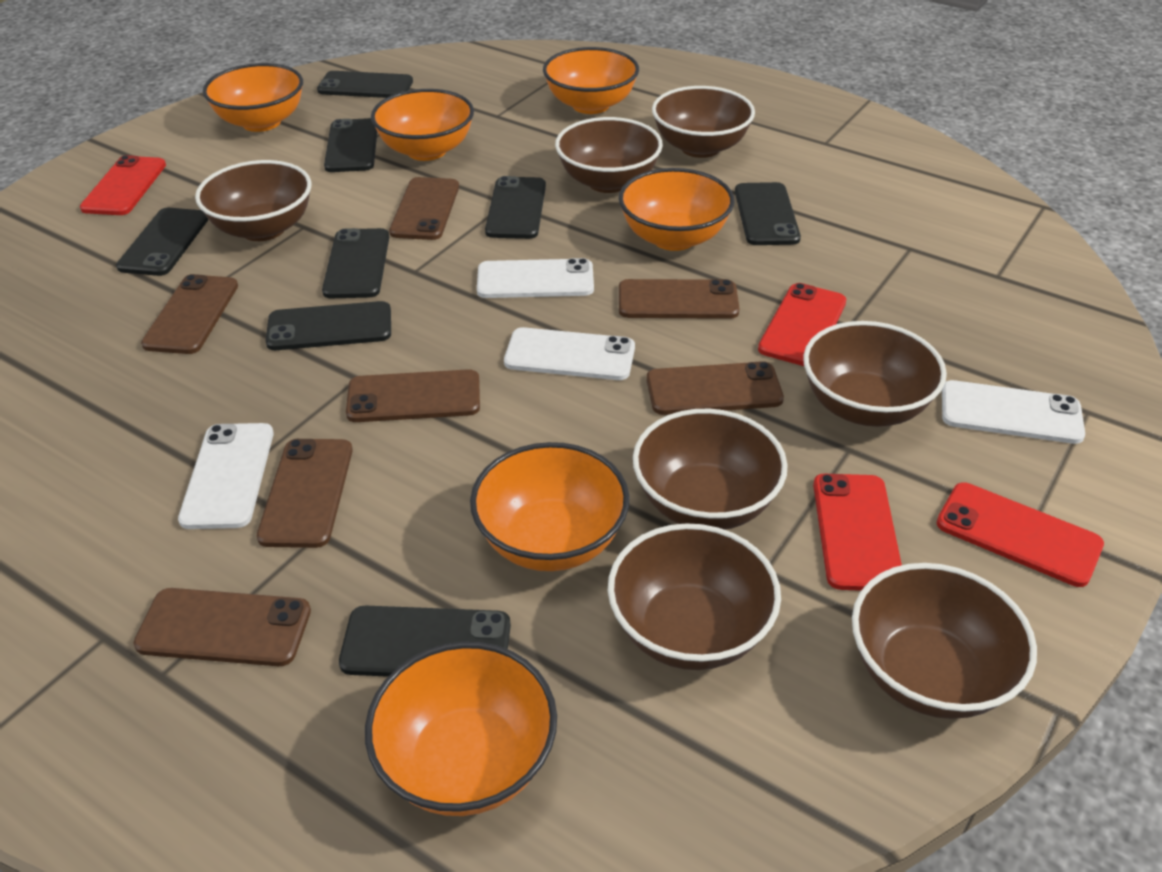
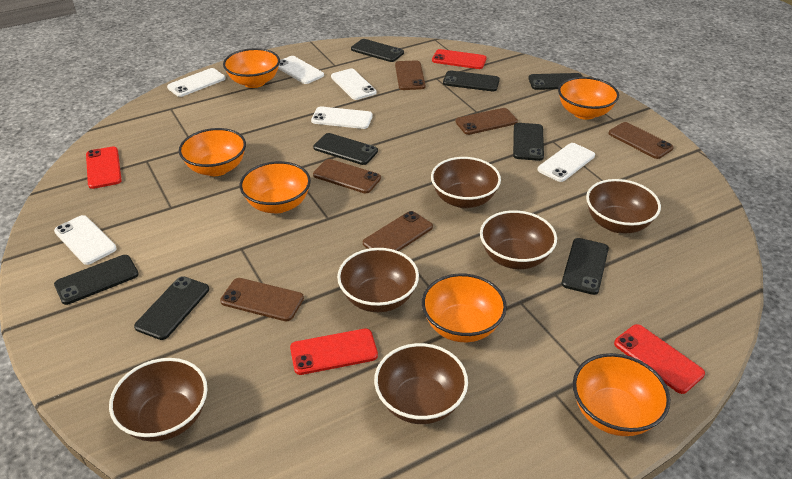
brown bowl: 7 -> 6
brown phone: 7 -> 6
white phone: 4 -> 6

